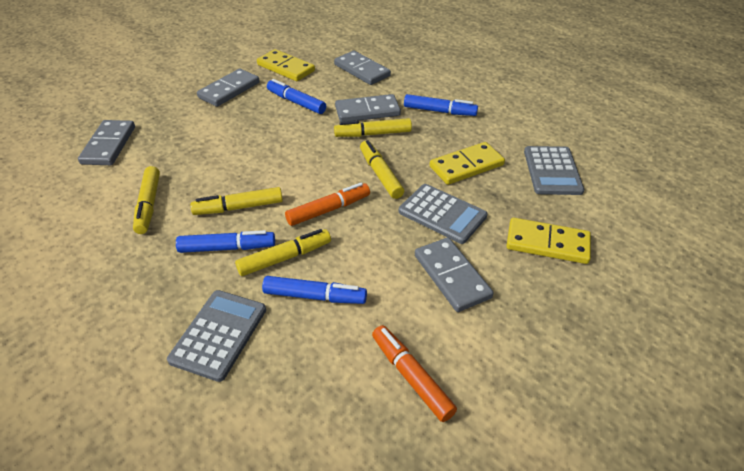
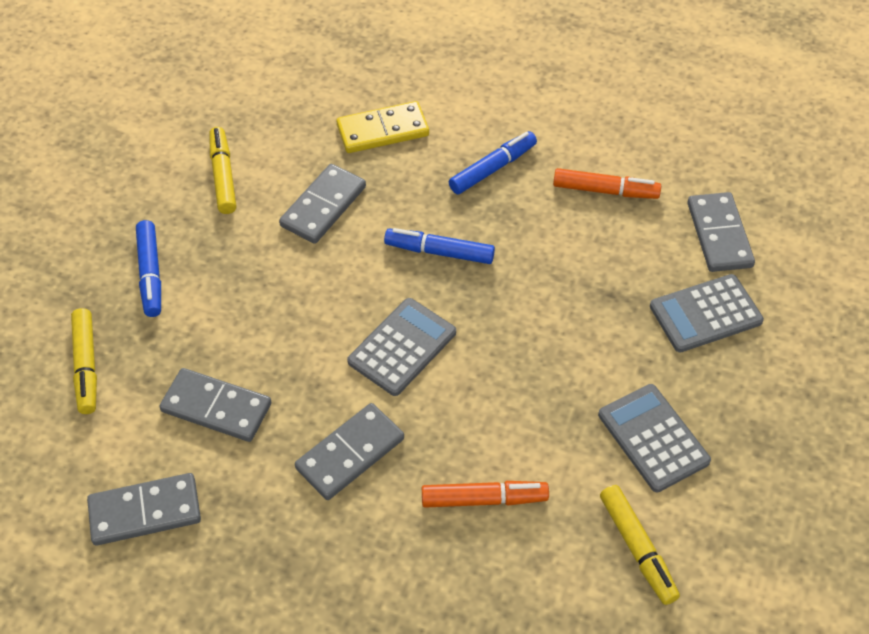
blue marker: 4 -> 3
yellow domino: 3 -> 1
yellow marker: 5 -> 3

